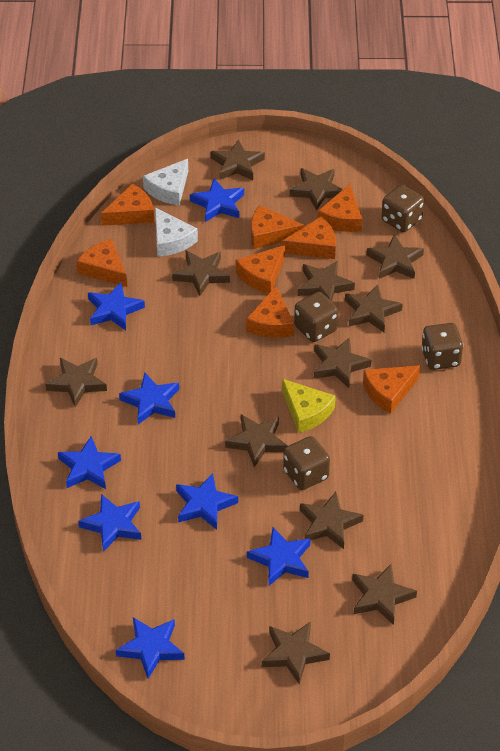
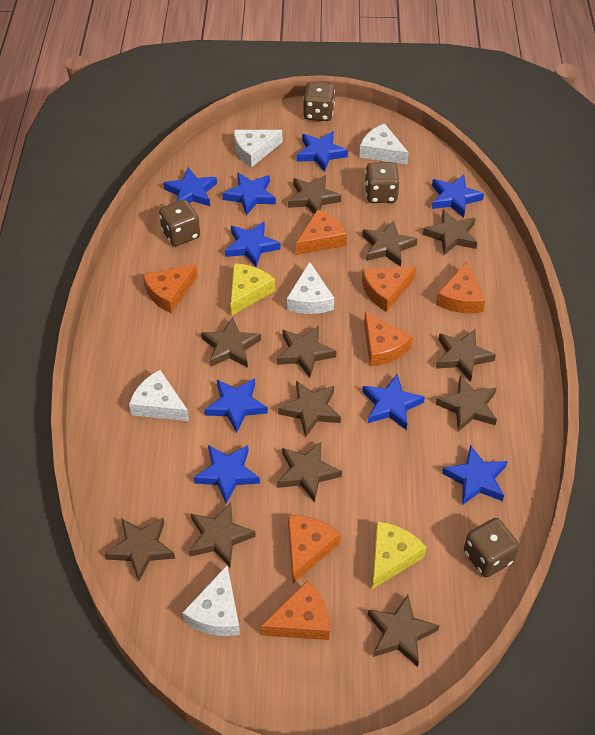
blue star: 8 -> 9
orange cheese: 8 -> 7
white cheese: 2 -> 5
yellow cheese: 1 -> 2

